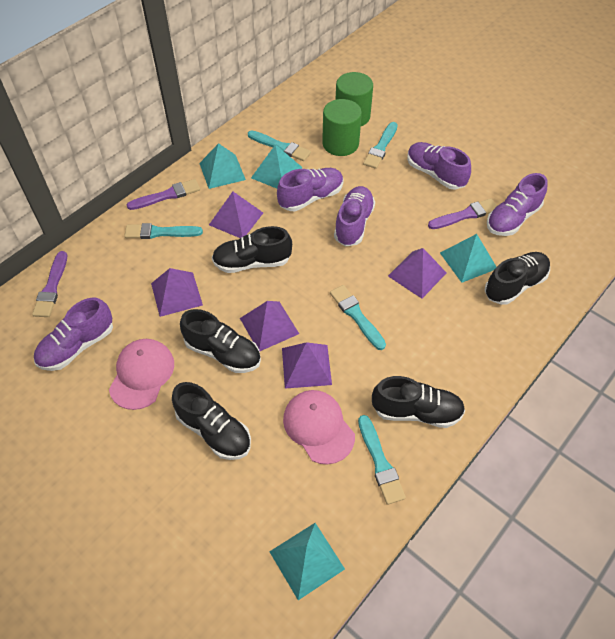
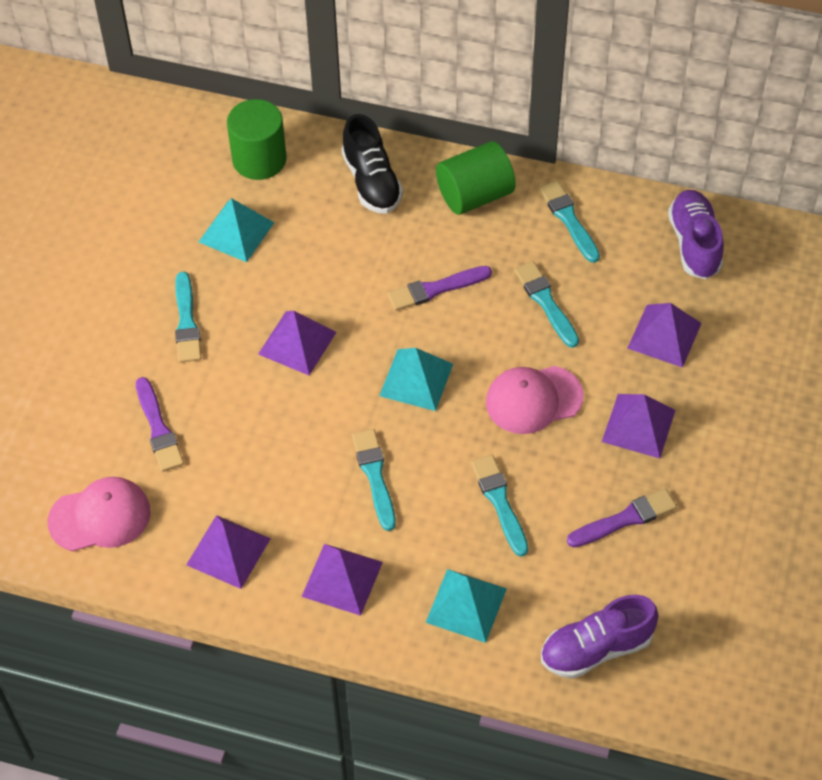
black shoe: 5 -> 1
purple shoe: 5 -> 2
turquoise pyramid: 4 -> 3

